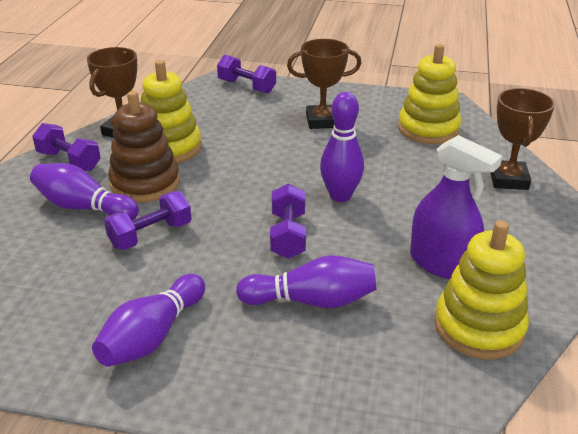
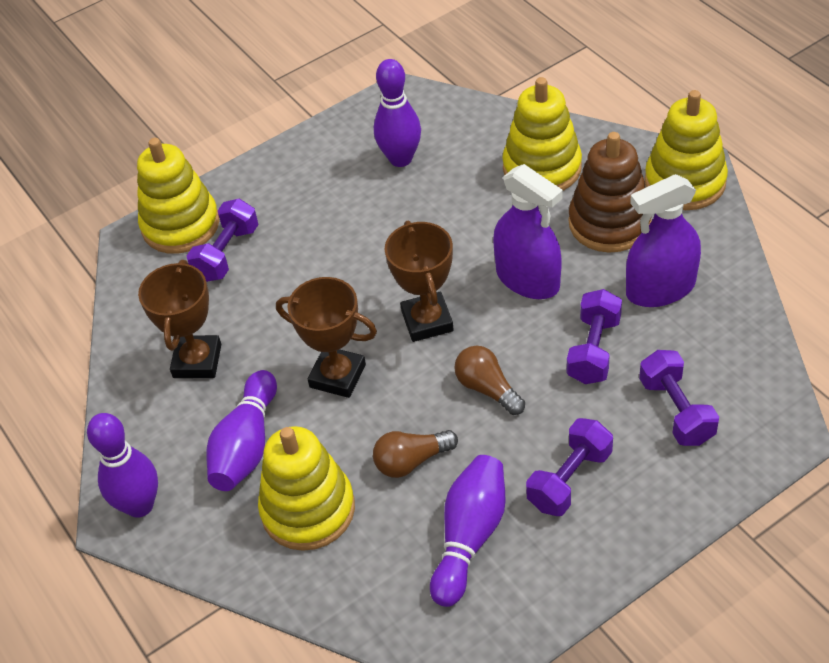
brown light bulb: 0 -> 2
purple spray bottle: 1 -> 2
yellow stacking toy: 3 -> 4

